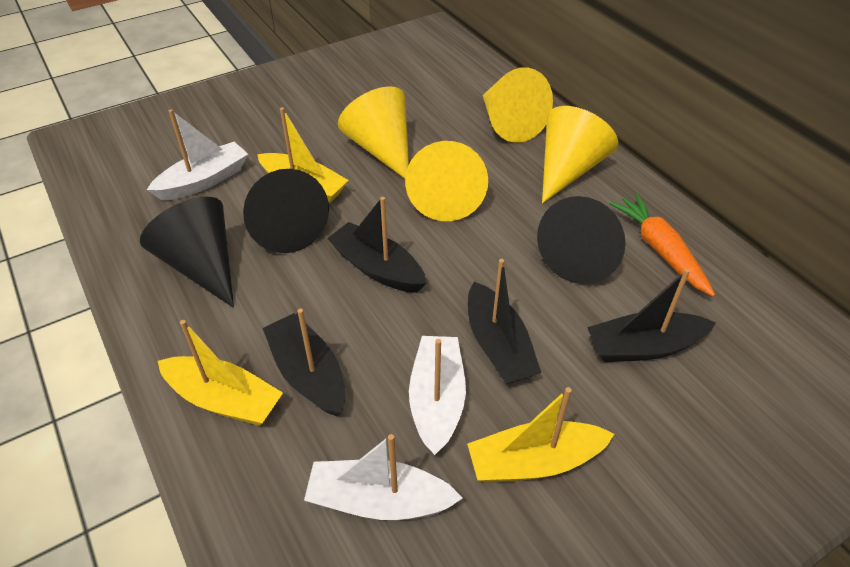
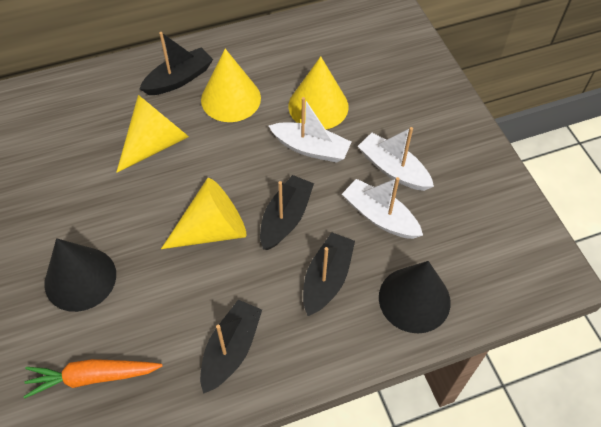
black cone: 3 -> 2
yellow boat: 3 -> 0

